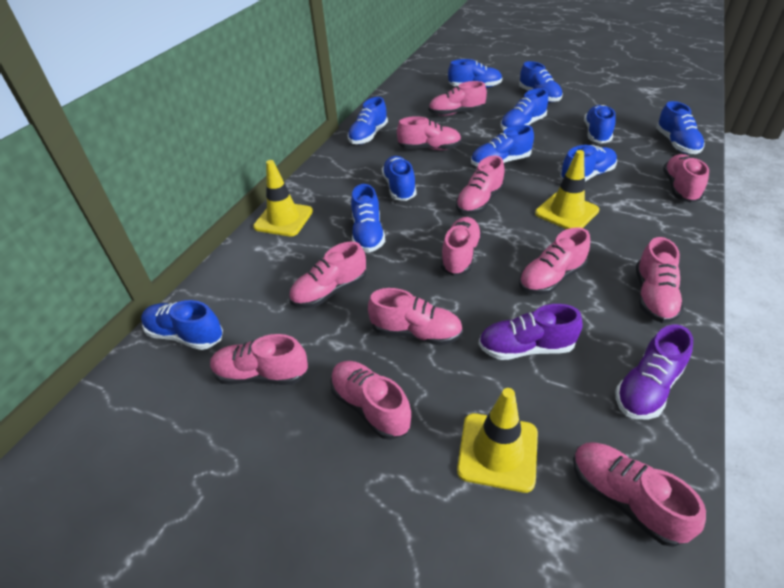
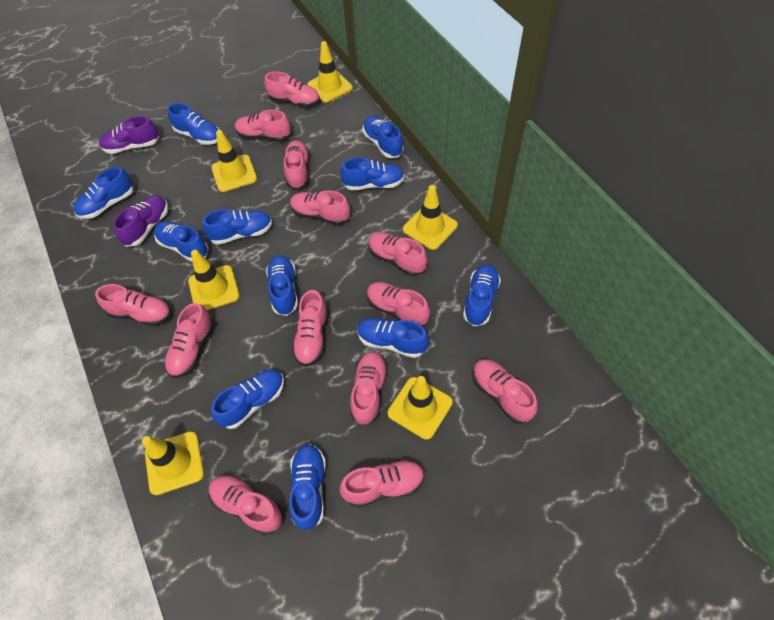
pink shoe: 12 -> 13
yellow traffic cone: 3 -> 6

